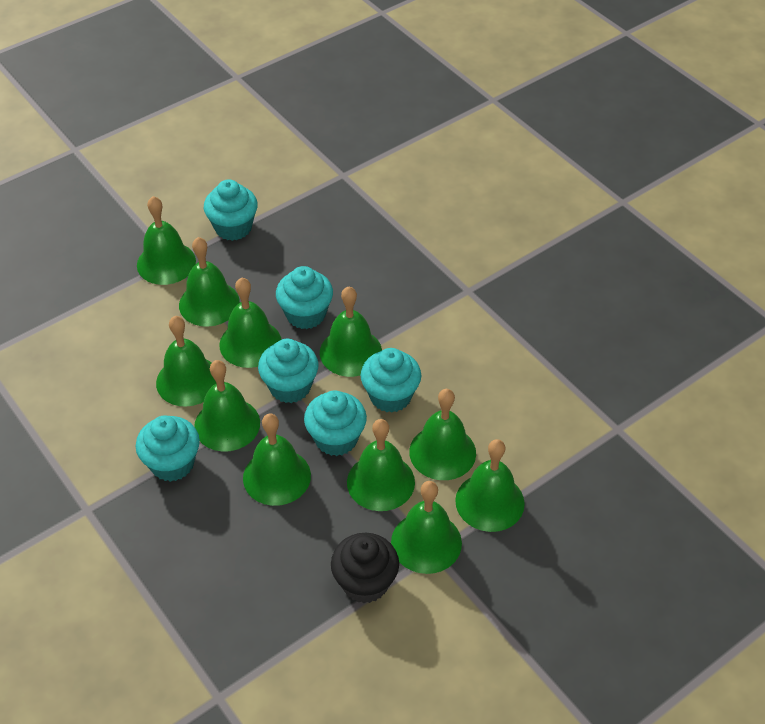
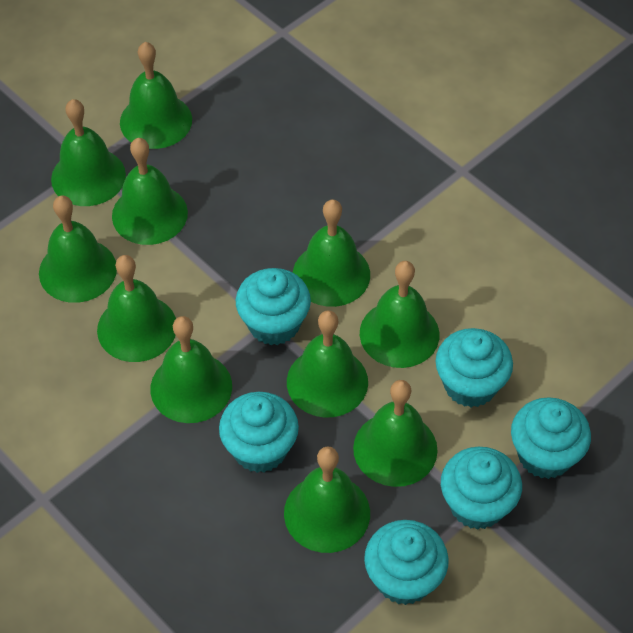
black cupcake: 1 -> 0

